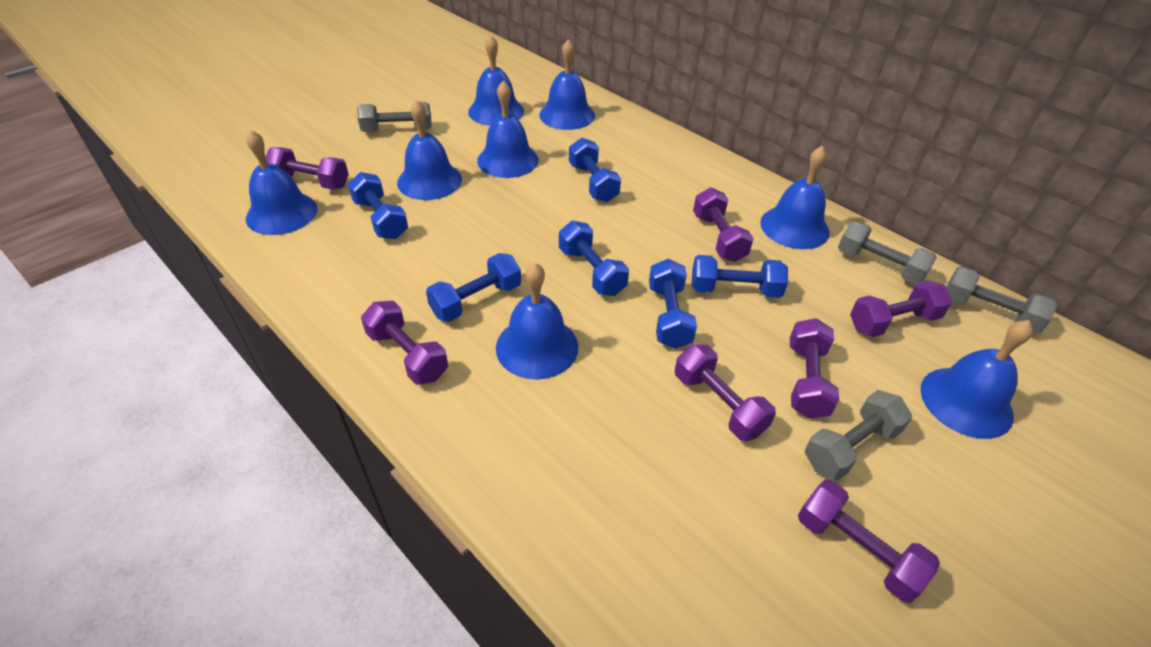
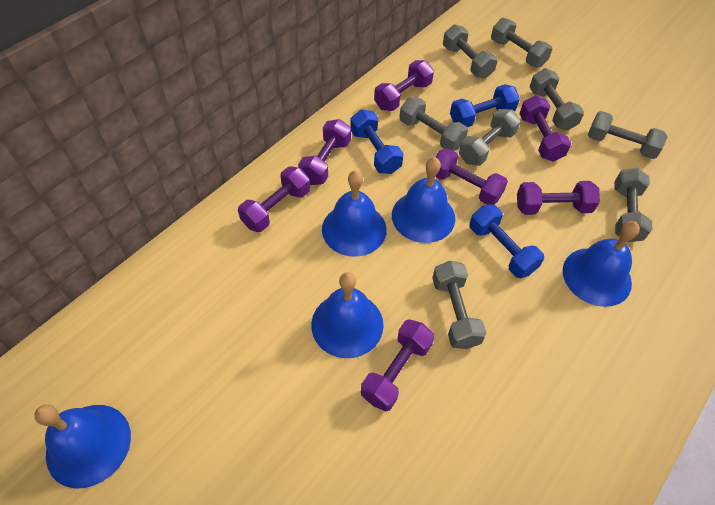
blue bell: 8 -> 5
blue dumbbell: 6 -> 3
grey dumbbell: 4 -> 8

